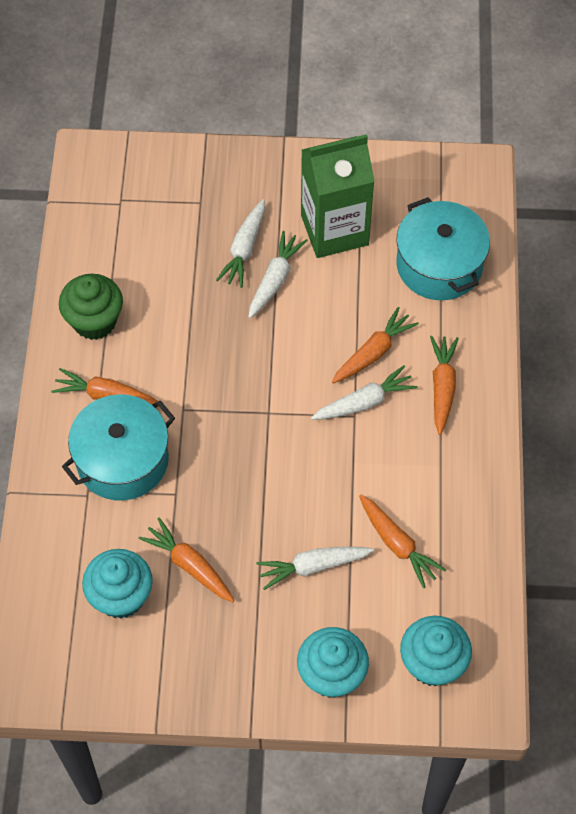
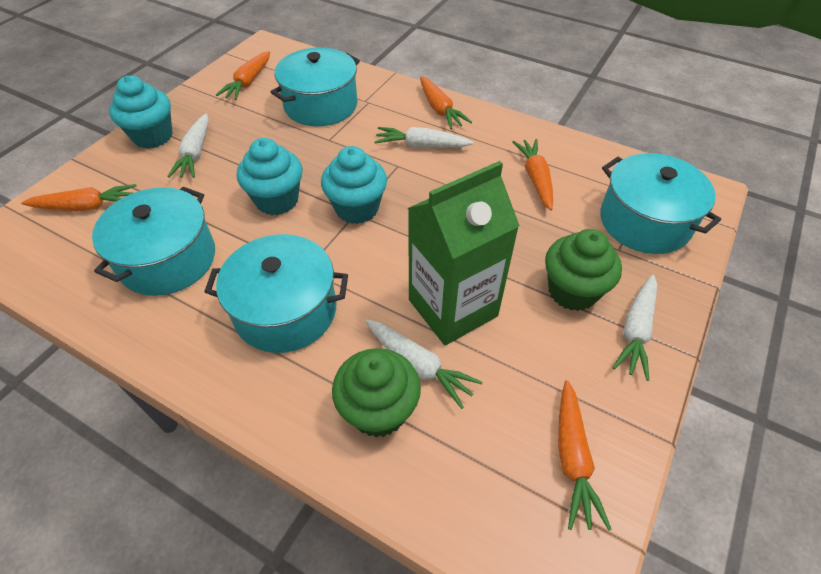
green cupcake: 1 -> 2
turquoise pot: 2 -> 4

